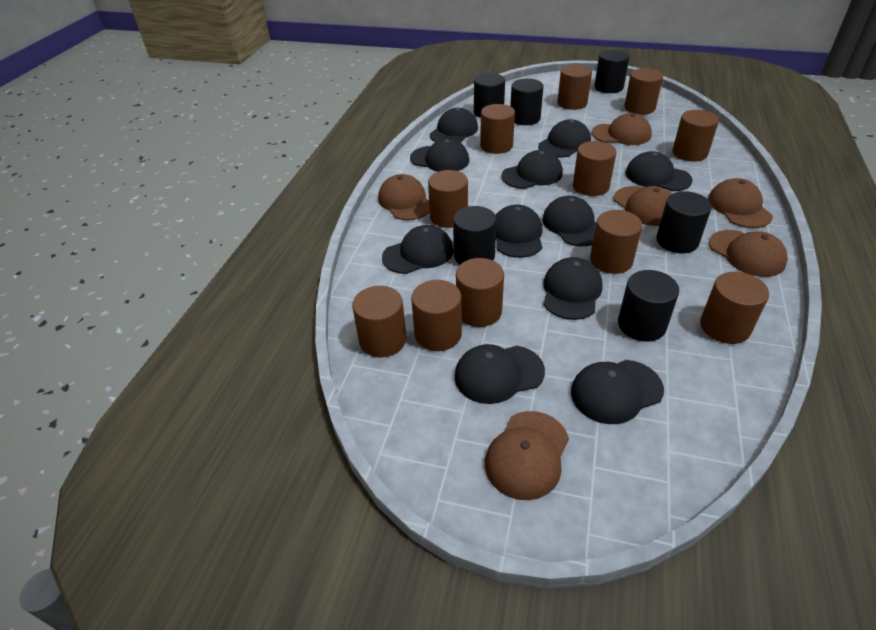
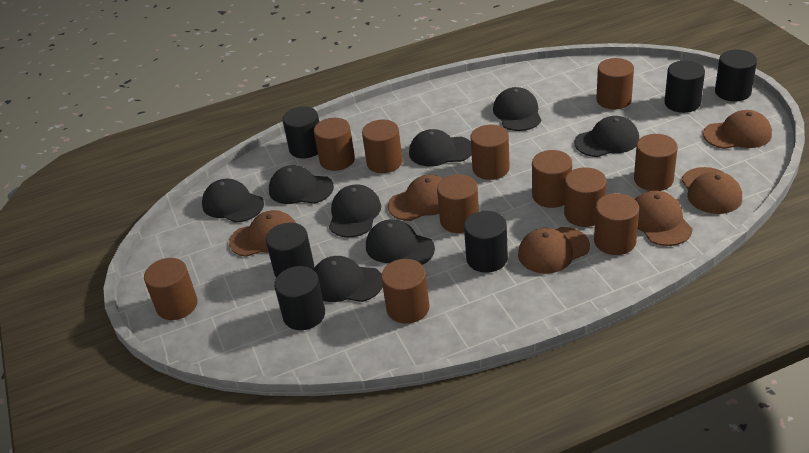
black cap: 11 -> 8

